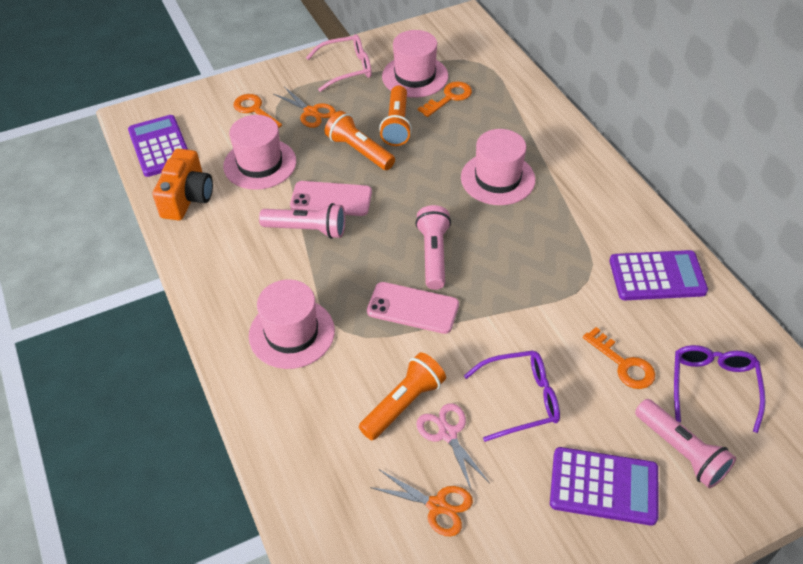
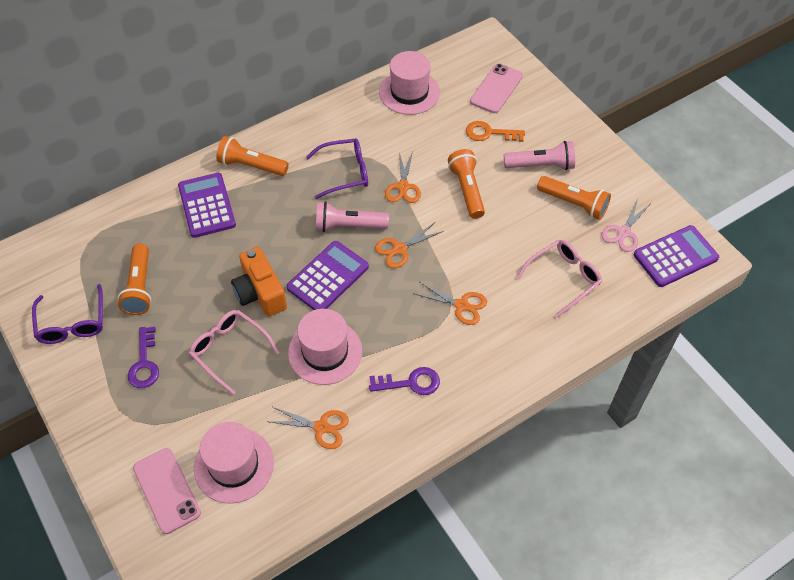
orange flashlight: 3 -> 4
orange key: 3 -> 1
orange scissors: 2 -> 4
pink flashlight: 3 -> 2
pink glasses: 1 -> 2
pink hat: 4 -> 3
purple key: 0 -> 2

